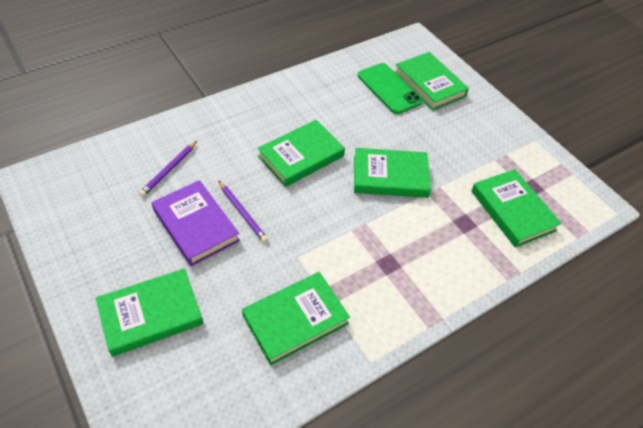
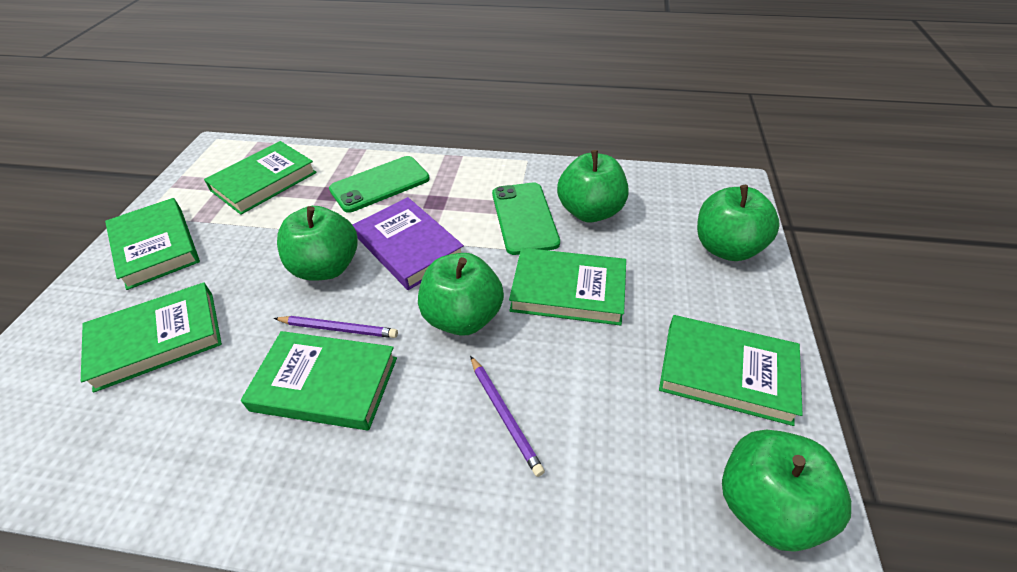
green apple: 0 -> 5
green phone: 1 -> 2

